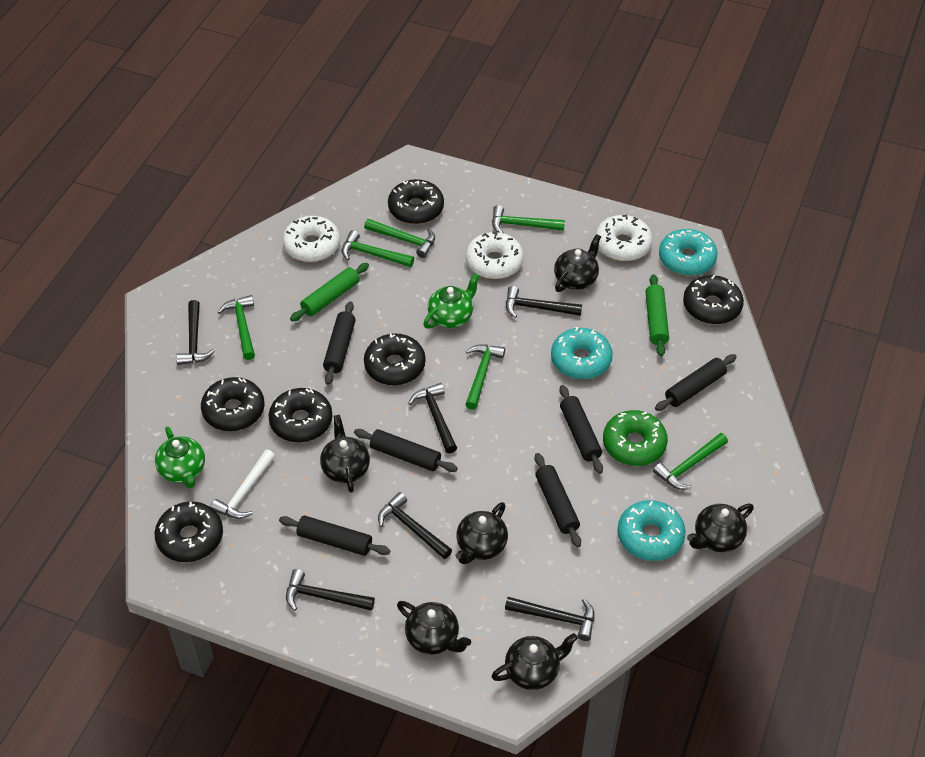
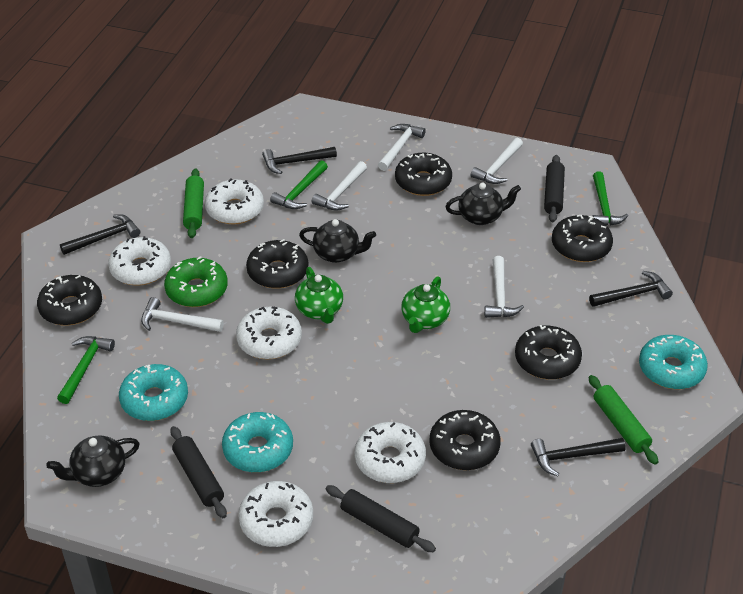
black hammer: 6 -> 4
black rolling pin: 6 -> 3
black teapot: 6 -> 3
green hammer: 6 -> 3
white donut: 3 -> 5
white hammer: 1 -> 5

